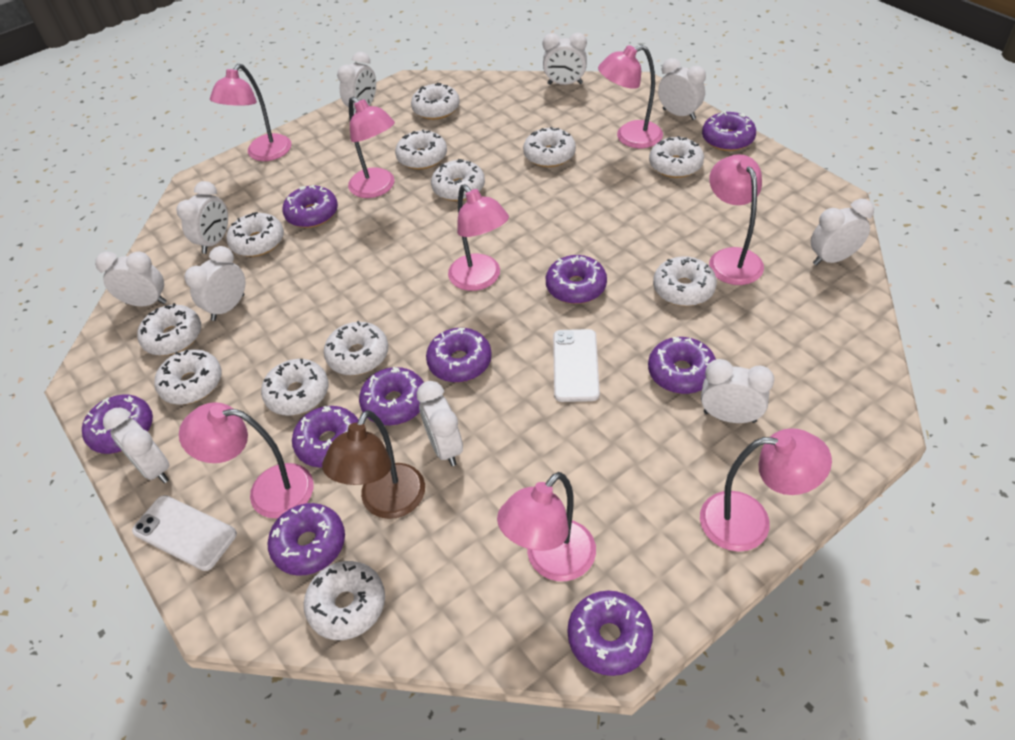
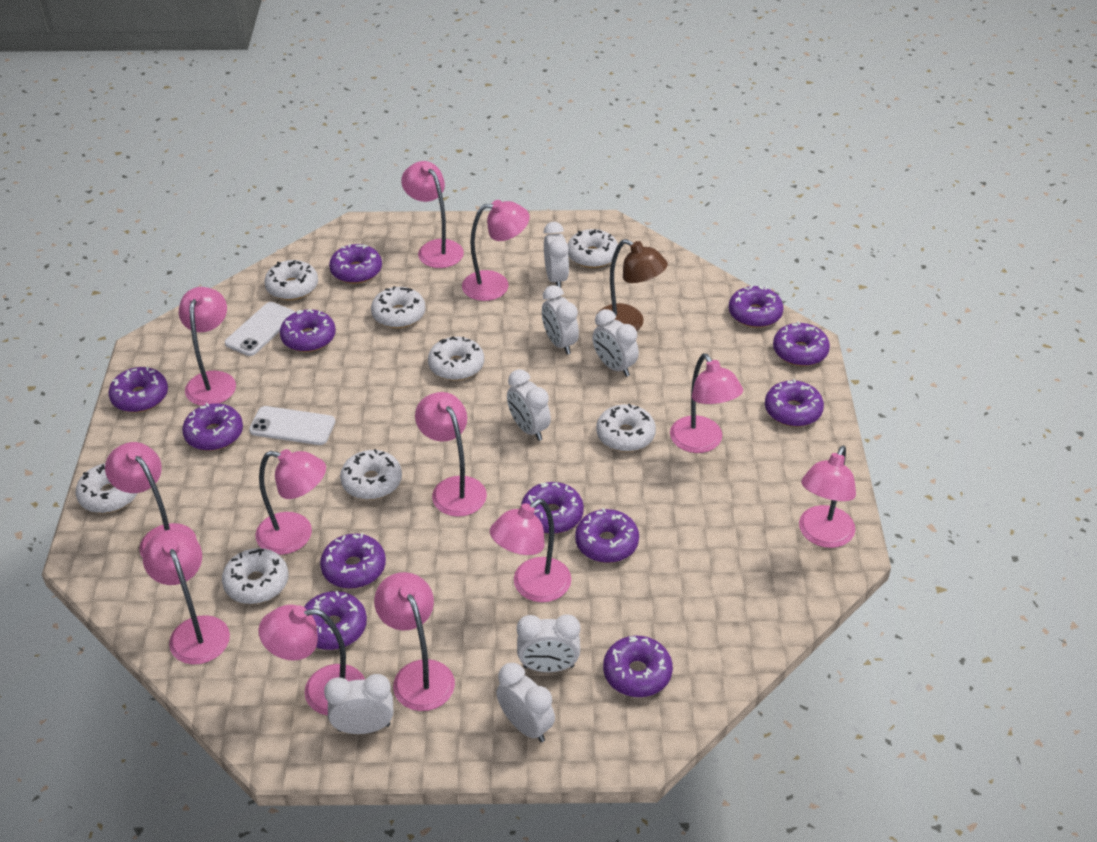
pink lamp: 8 -> 12
purple donut: 10 -> 12
white clock: 10 -> 7
white donut: 12 -> 8

